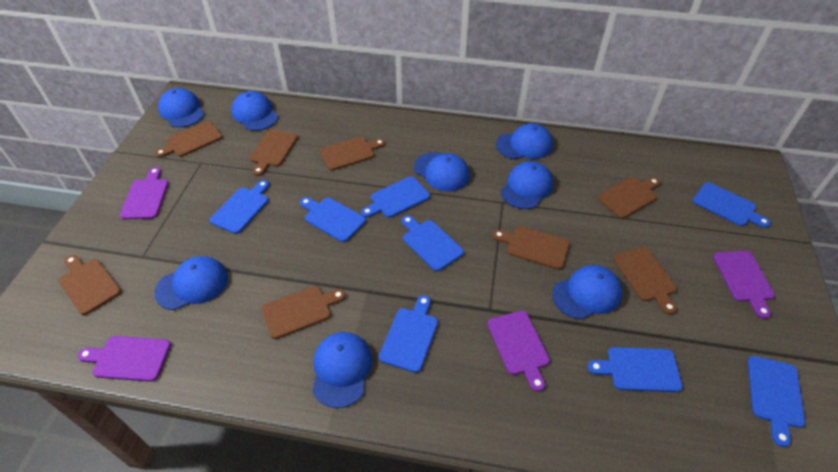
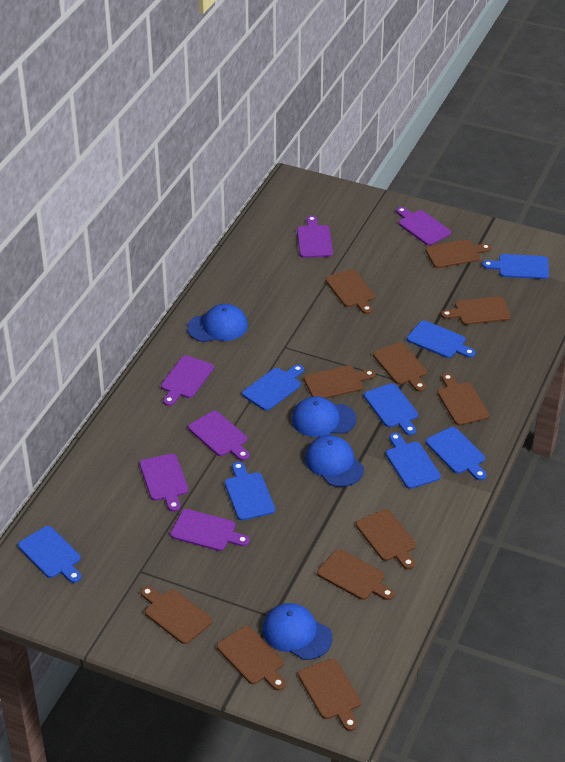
blue cap: 8 -> 4
brown cutting board: 8 -> 11
purple cutting board: 4 -> 6

